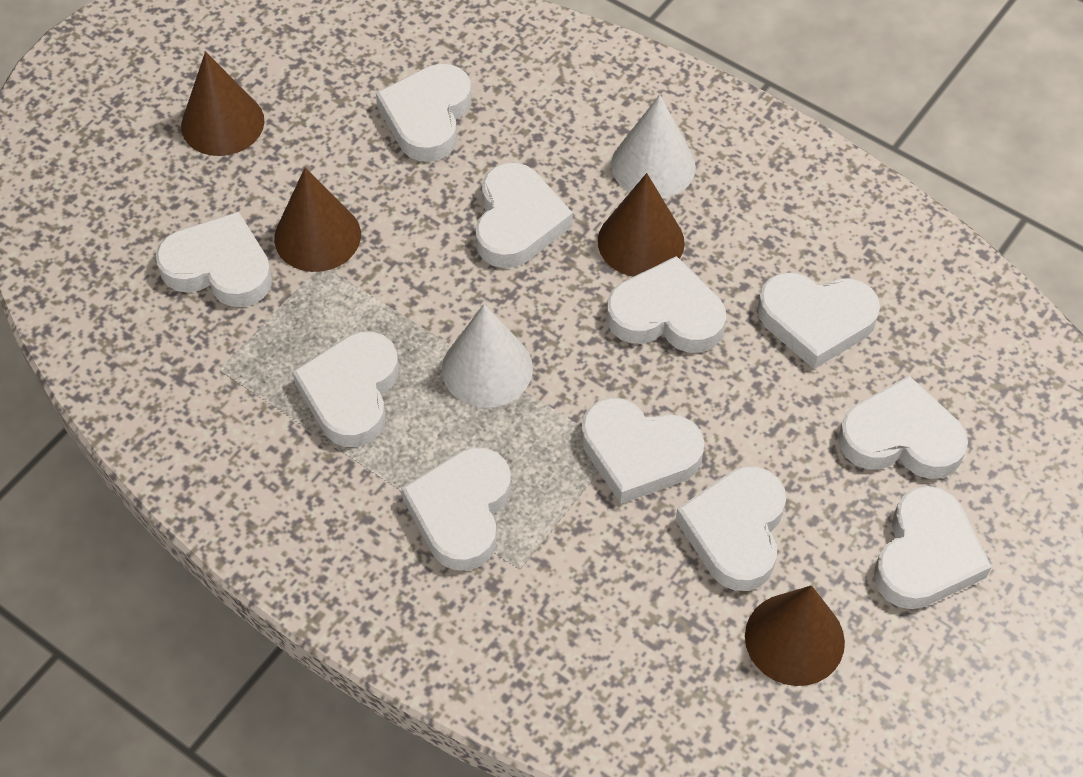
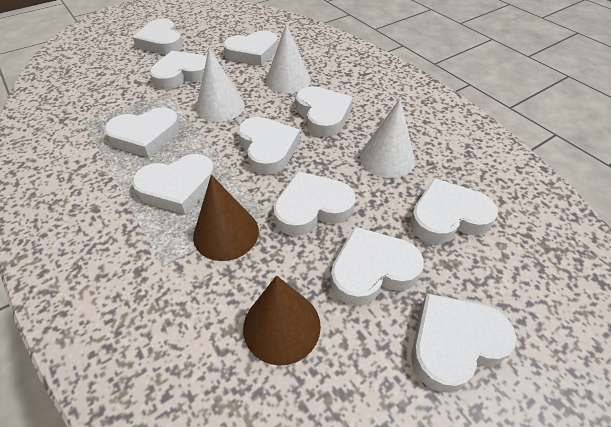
brown cone: 4 -> 2
white cone: 2 -> 3

